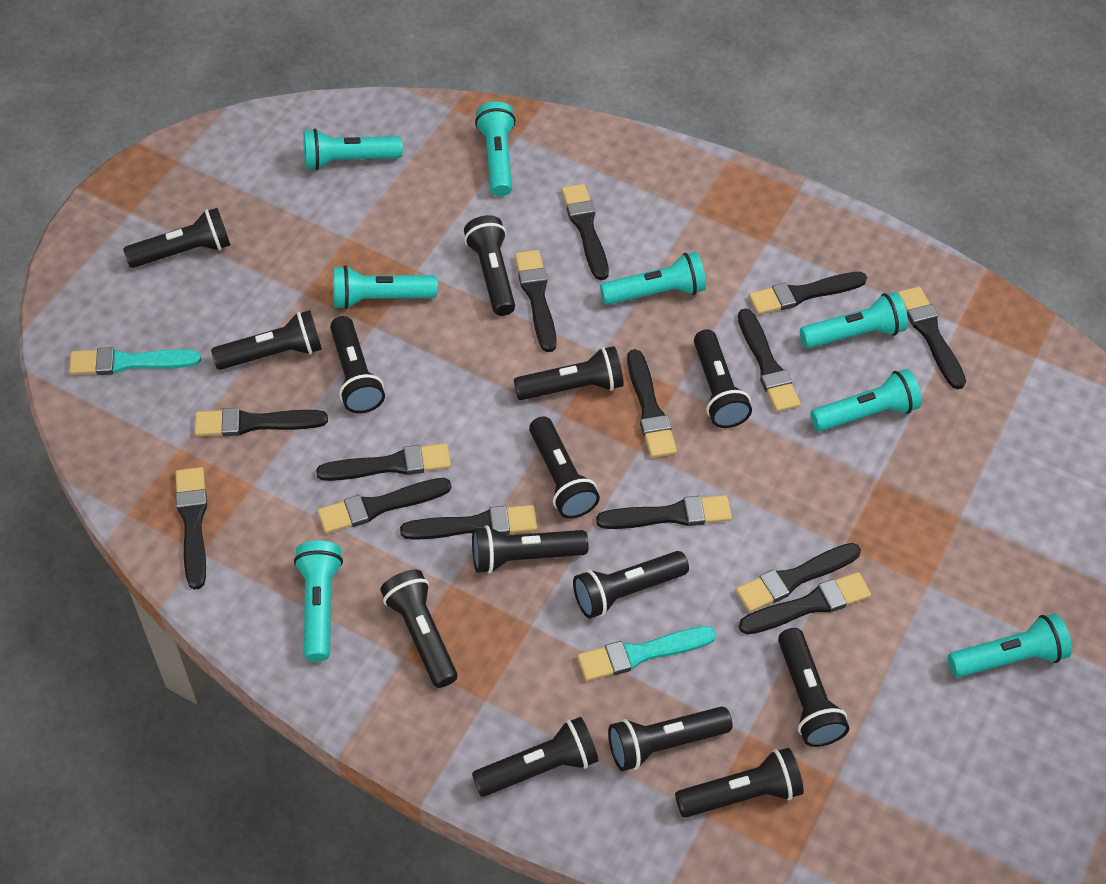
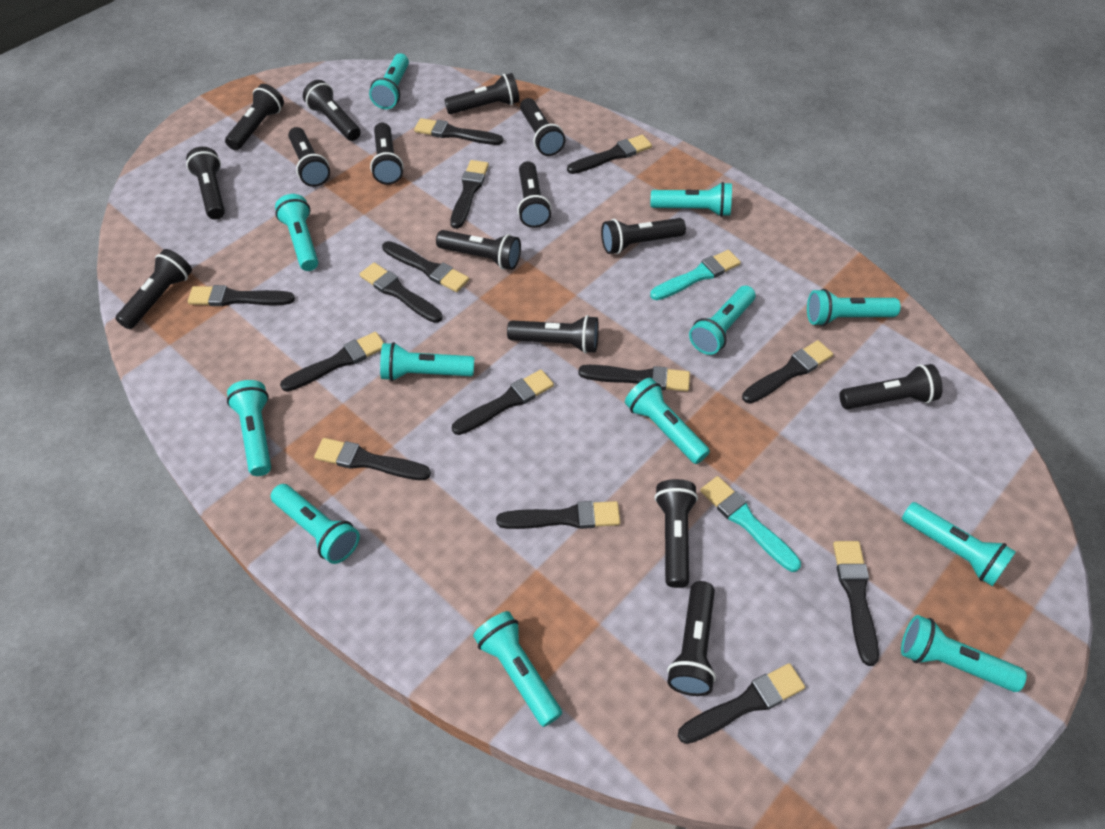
black flashlight: 14 -> 15
turquoise flashlight: 8 -> 12

